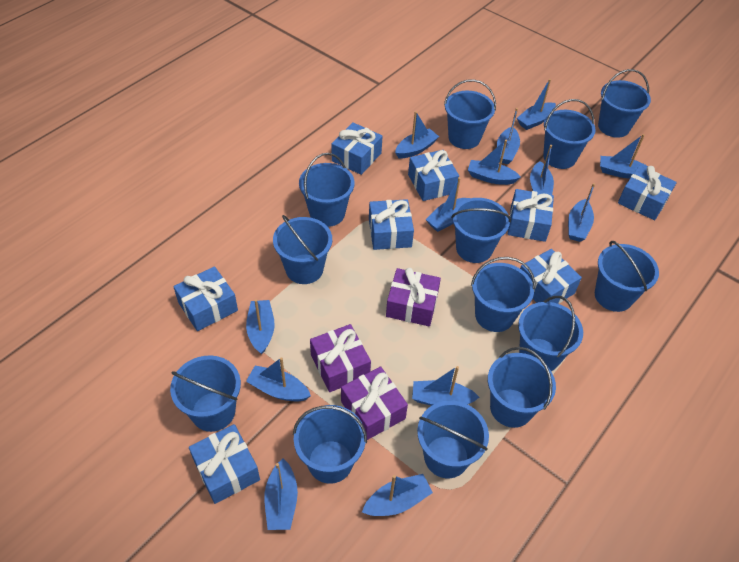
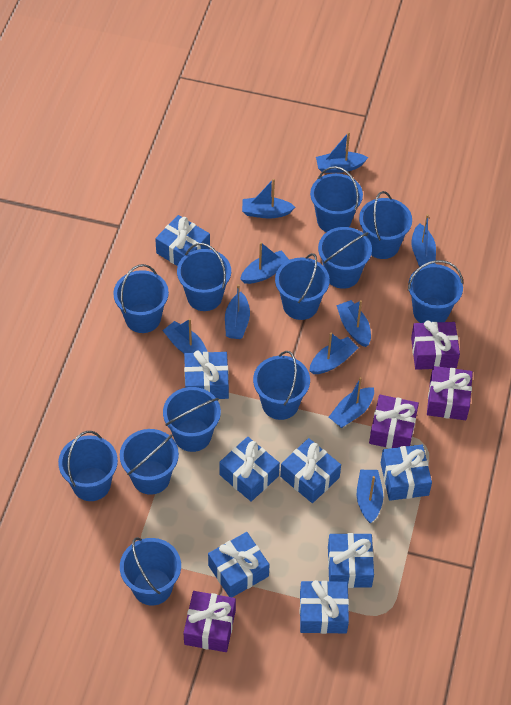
blue boat: 13 -> 10
blue bucket: 13 -> 12
purple gift: 3 -> 4

